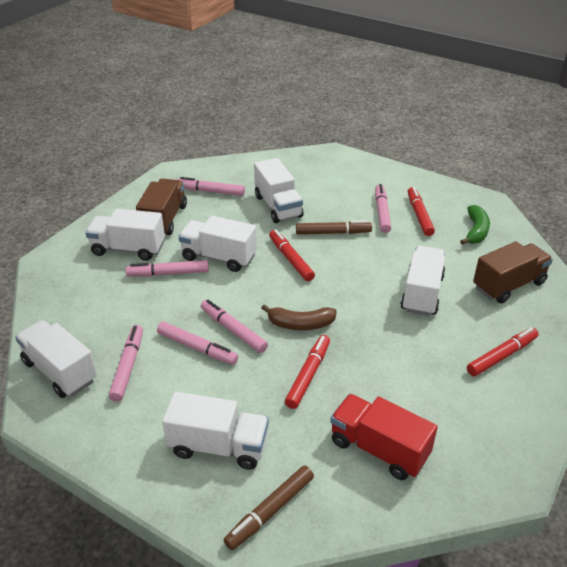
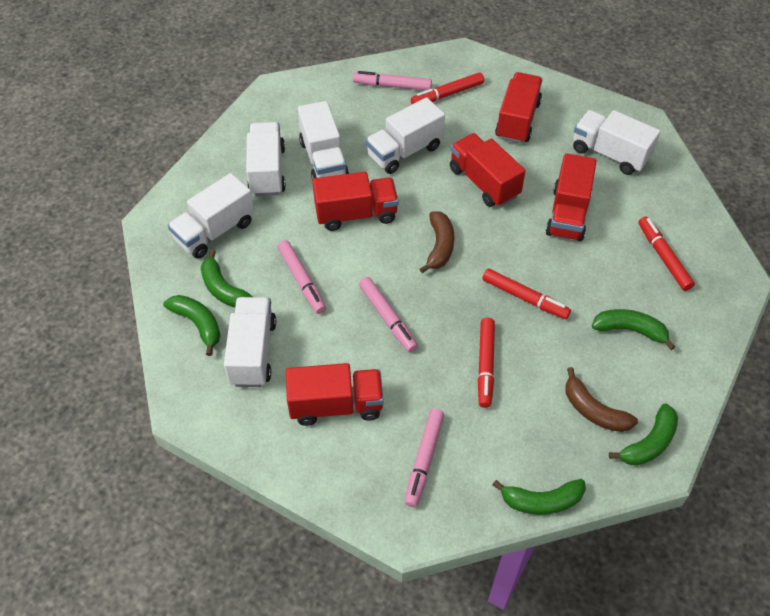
brown banana: 1 -> 2
brown marker: 2 -> 0
brown truck: 2 -> 0
green banana: 1 -> 5
pink marker: 6 -> 4
red truck: 1 -> 5

